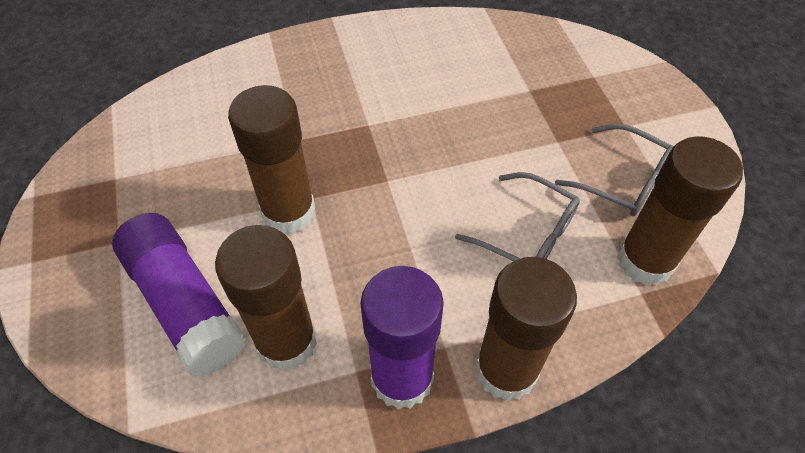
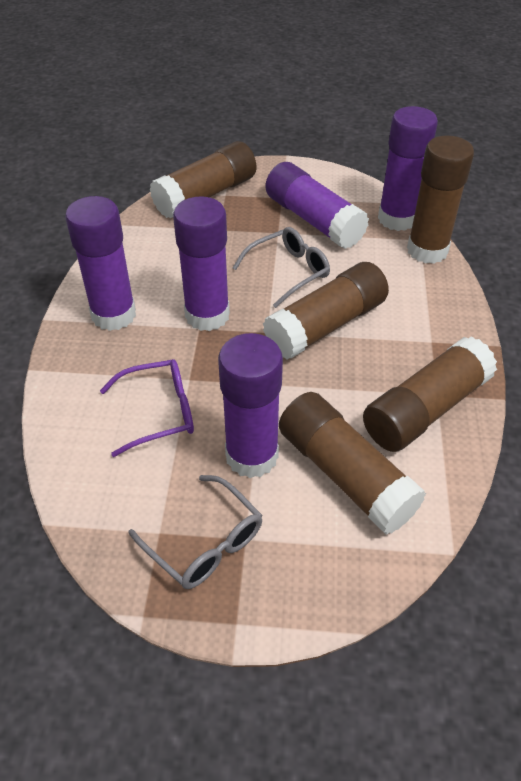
brown glue stick: 4 -> 5
purple glasses: 0 -> 1
purple glue stick: 2 -> 5

